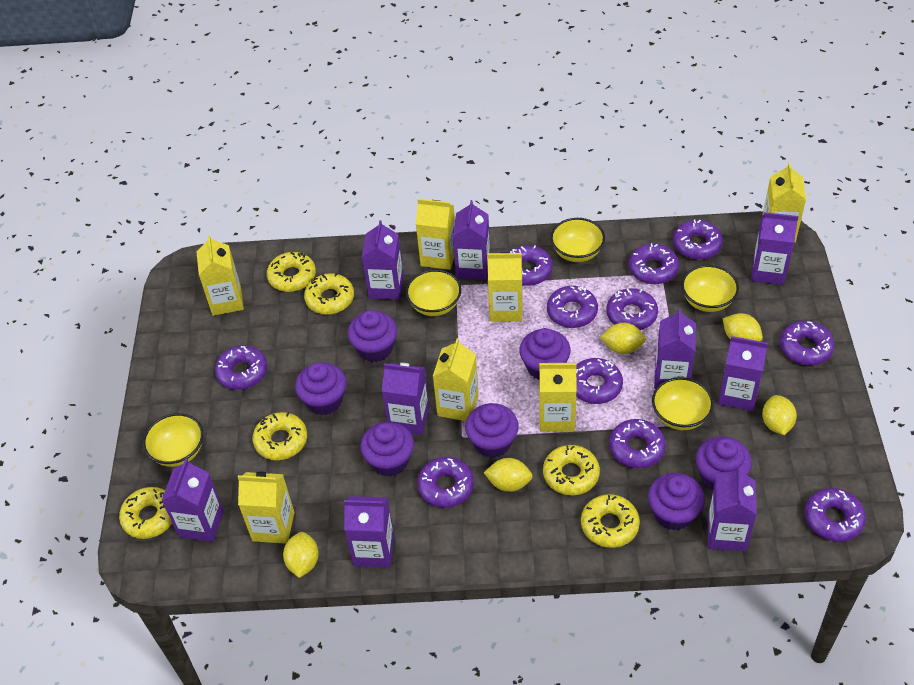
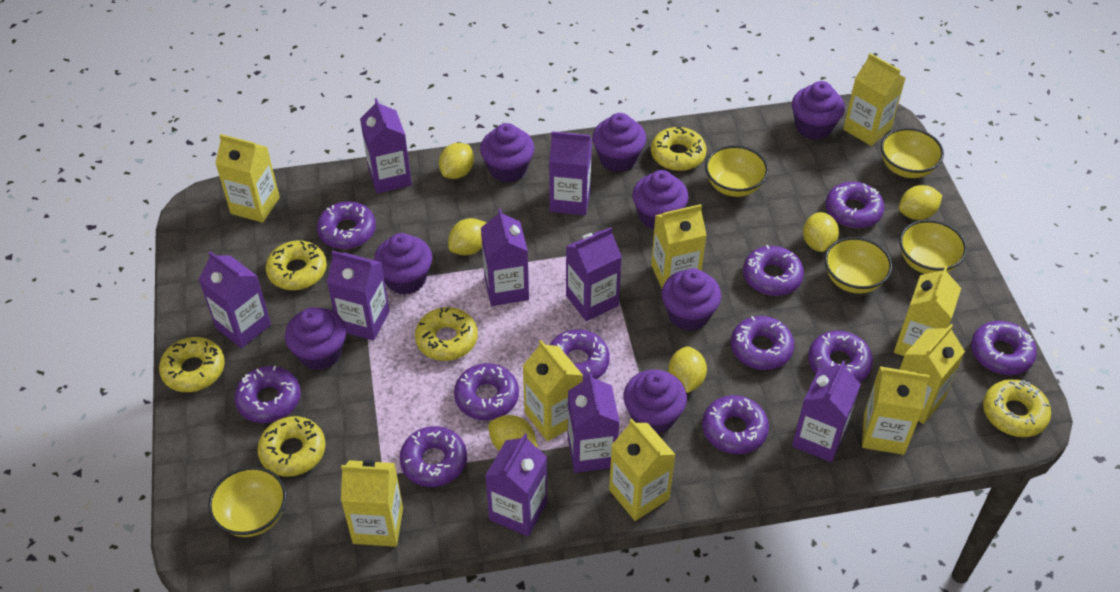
purple cupcake: 7 -> 8
yellow carton: 7 -> 9
yellow lemon: 5 -> 6

